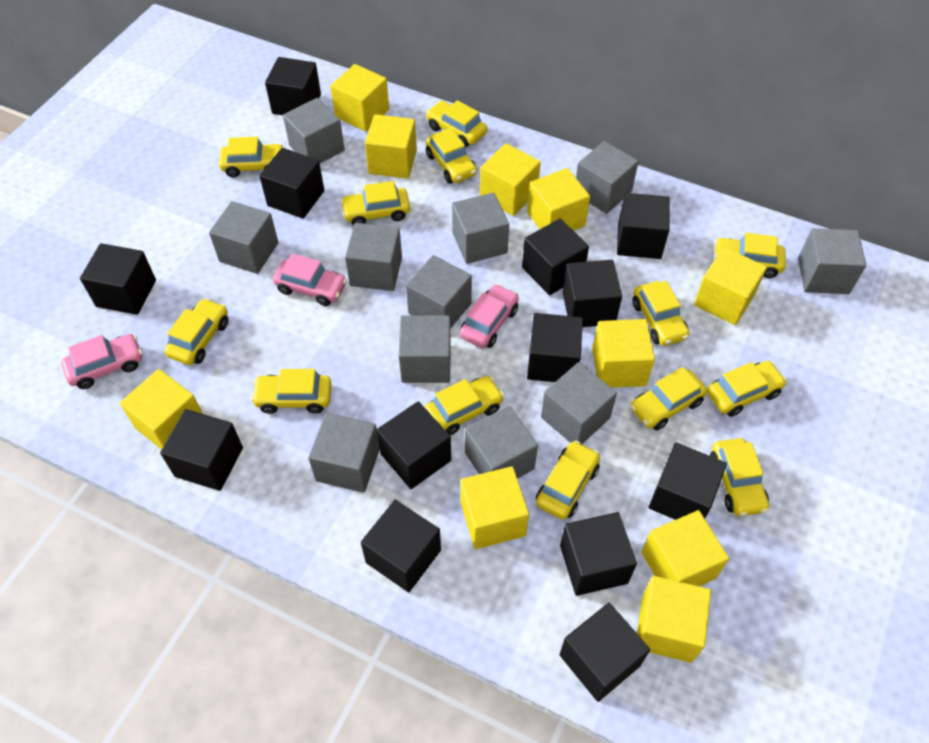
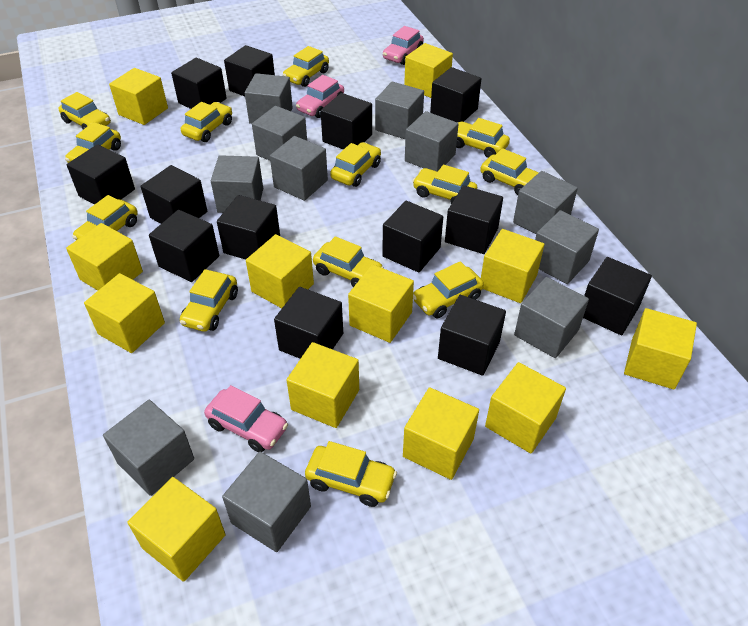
yellow cube: 10 -> 12

